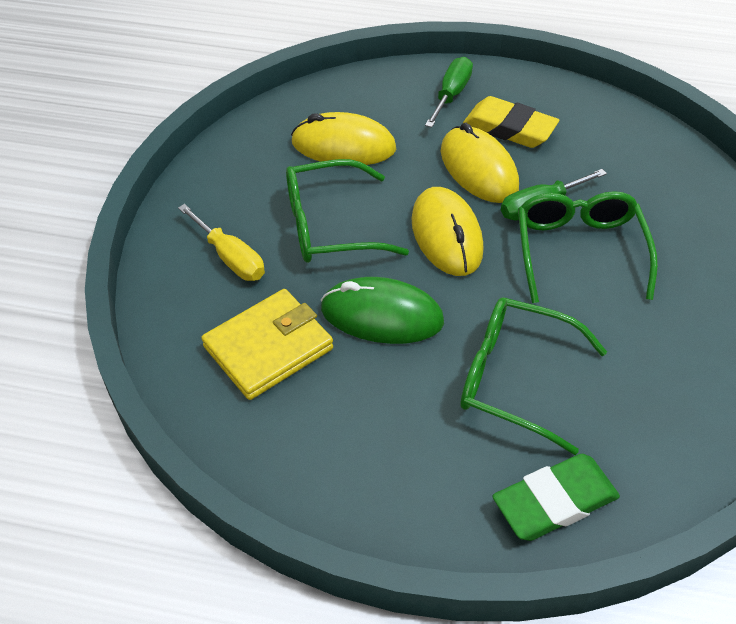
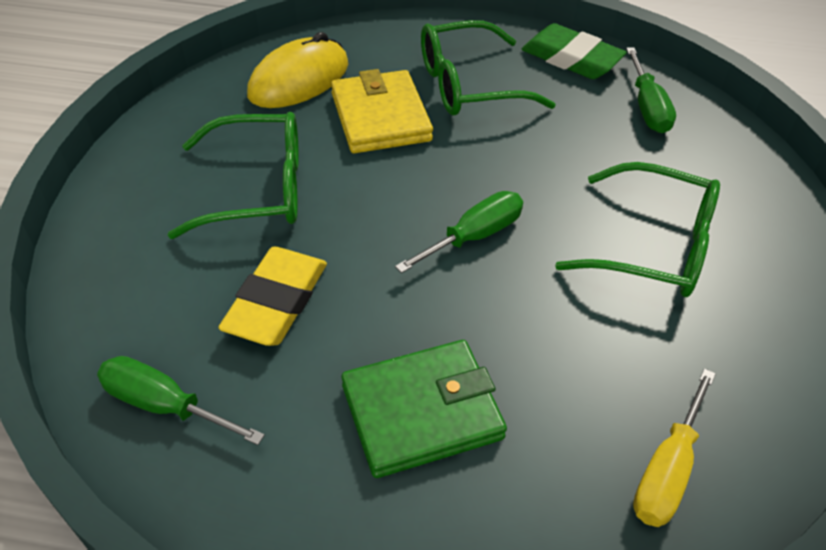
green mouse: 1 -> 0
green screwdriver: 2 -> 3
green wallet: 0 -> 1
yellow mouse: 3 -> 1

